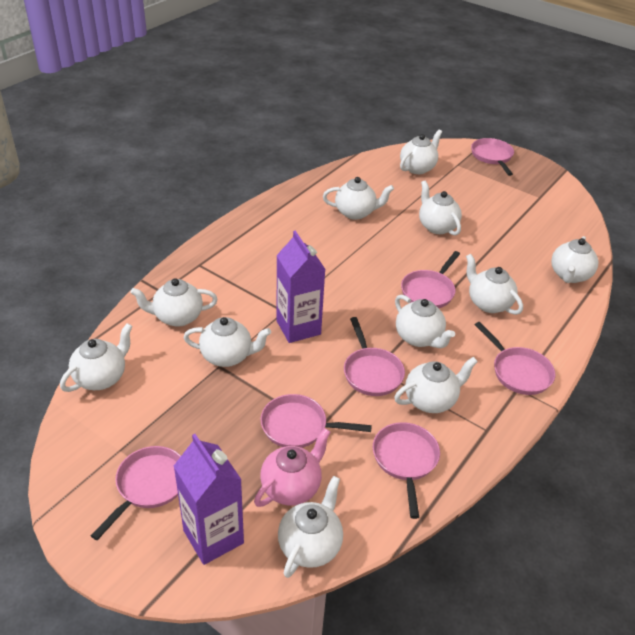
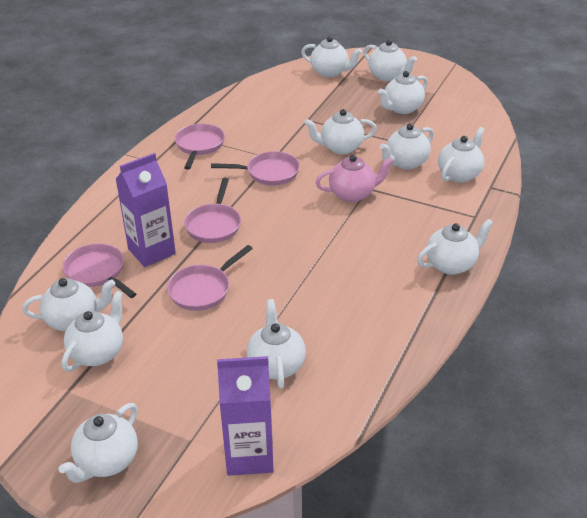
pink pan: 7 -> 5

